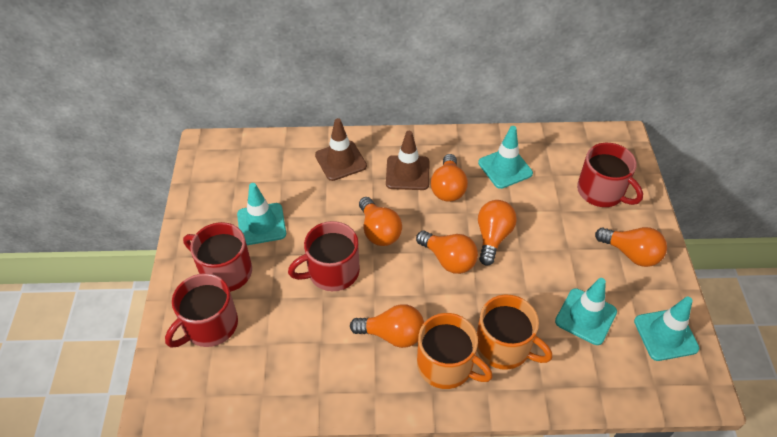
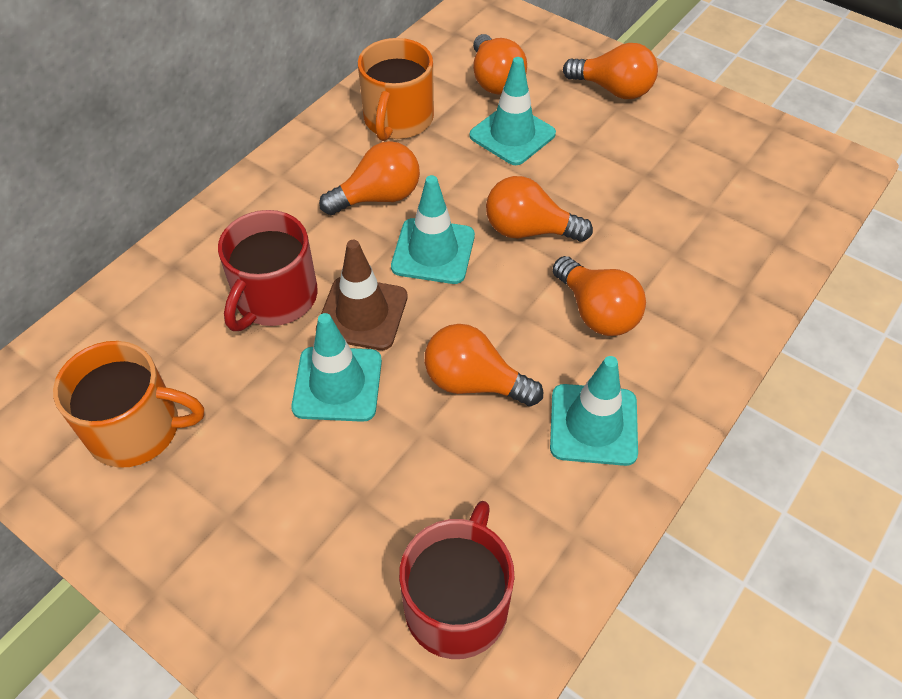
brown traffic cone: 2 -> 1
red mug: 4 -> 2

